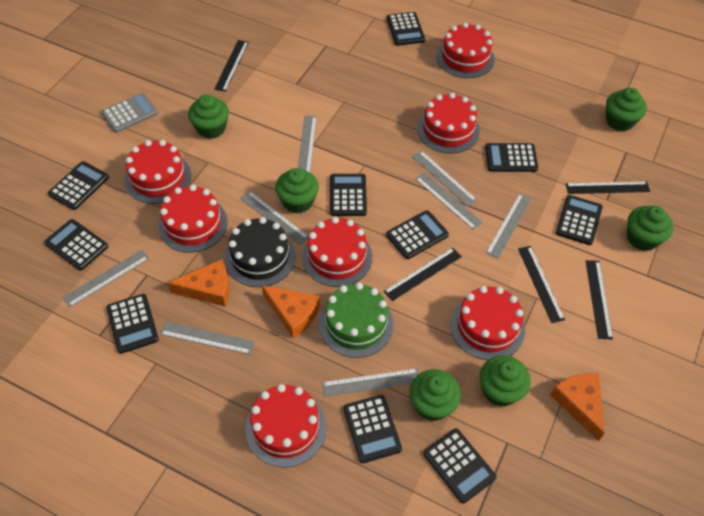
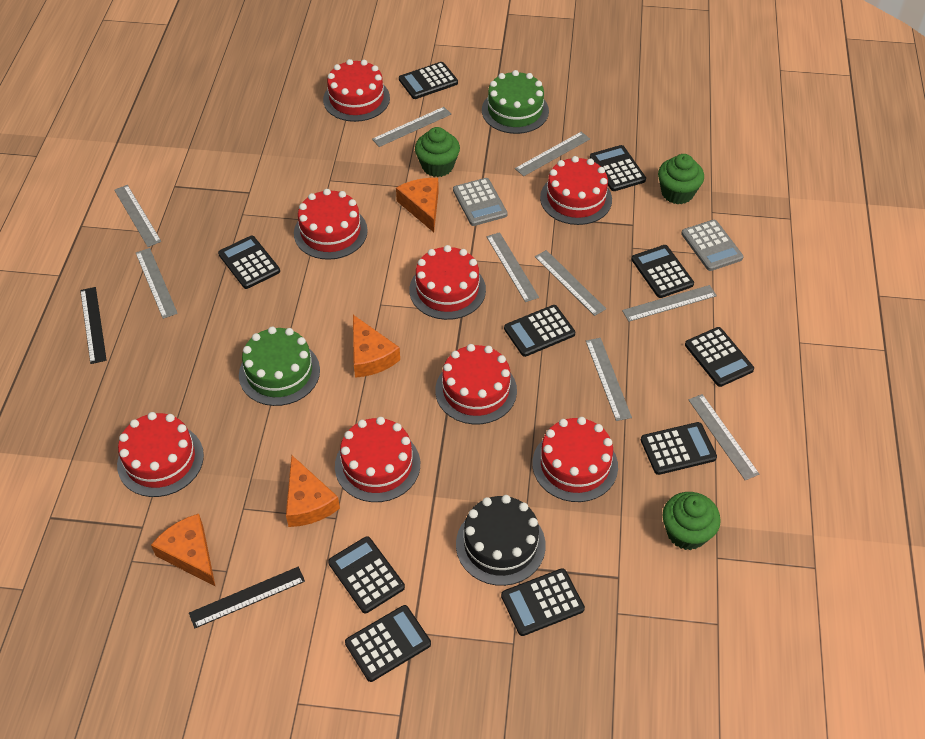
black ruler: 5 -> 2
green cake: 1 -> 2
green cupcake: 6 -> 3
grey calculator: 1 -> 2
grey ruler: 8 -> 9
orange cheese: 3 -> 4
red cake: 7 -> 8

